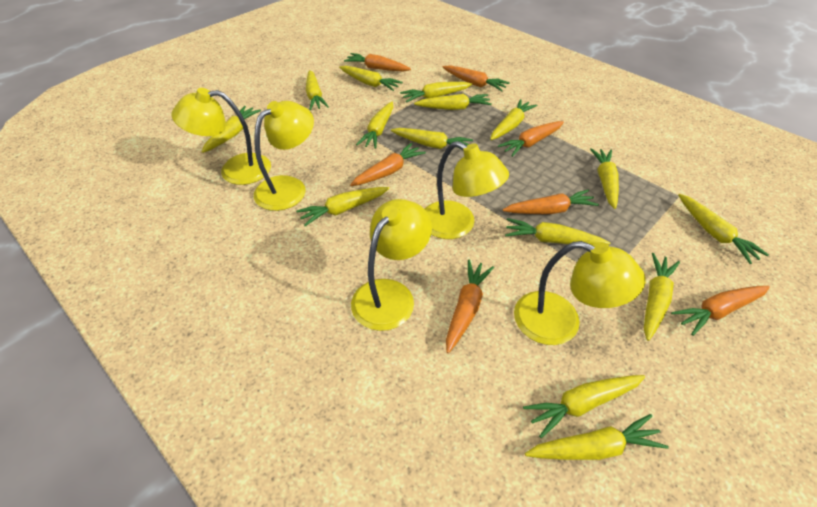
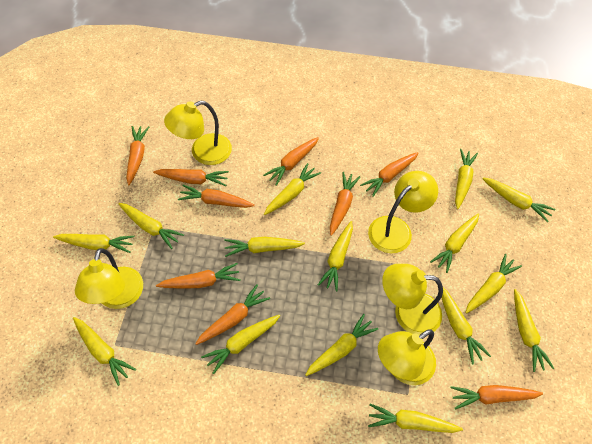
orange carrot: 7 -> 9

